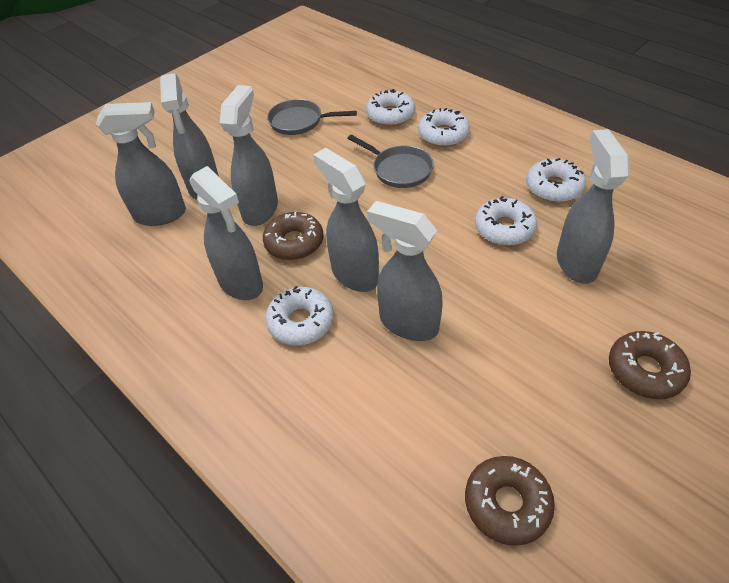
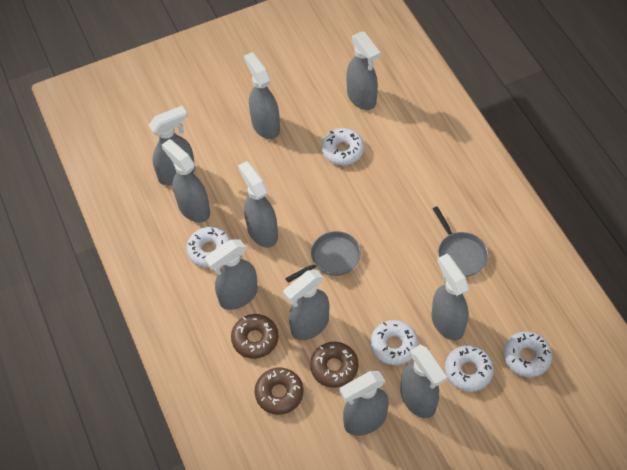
grey spray bottle: 7 -> 10

